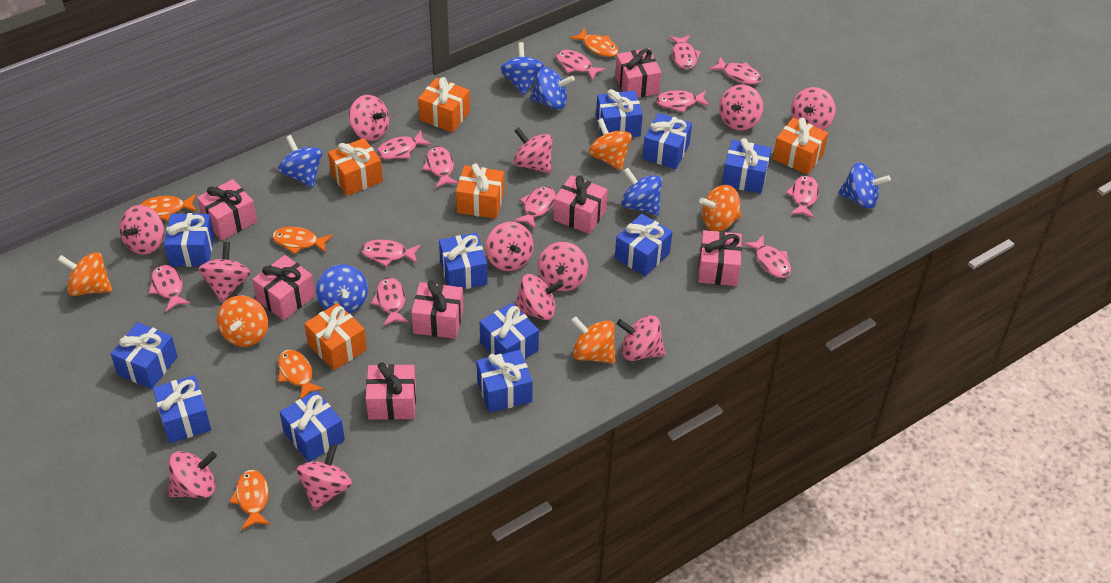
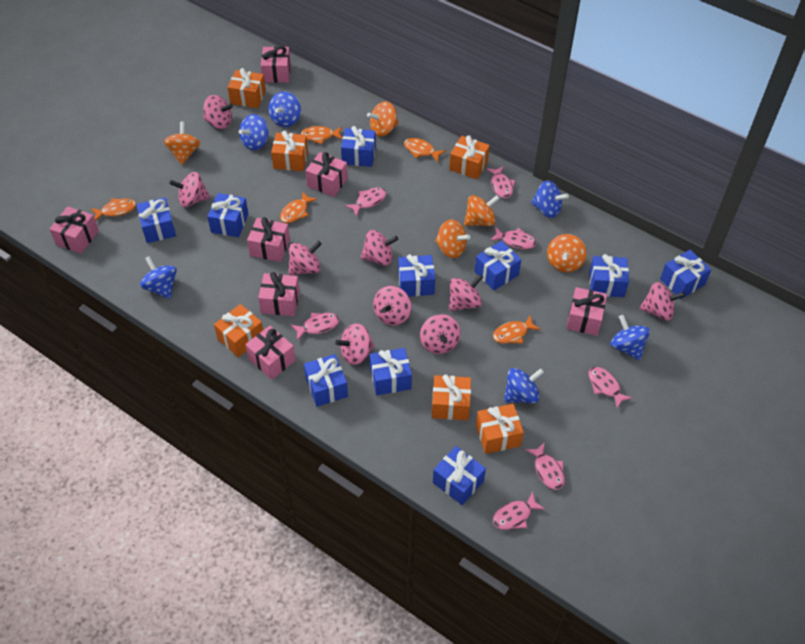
blue gift: 11 -> 10
orange gift: 5 -> 6
pink fish: 12 -> 7
pink spinning top: 12 -> 9

